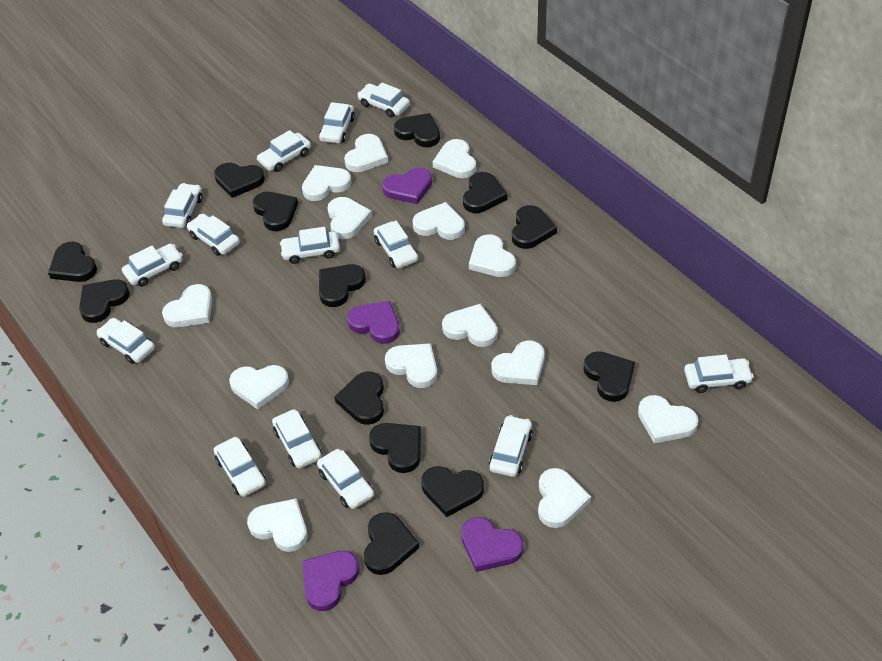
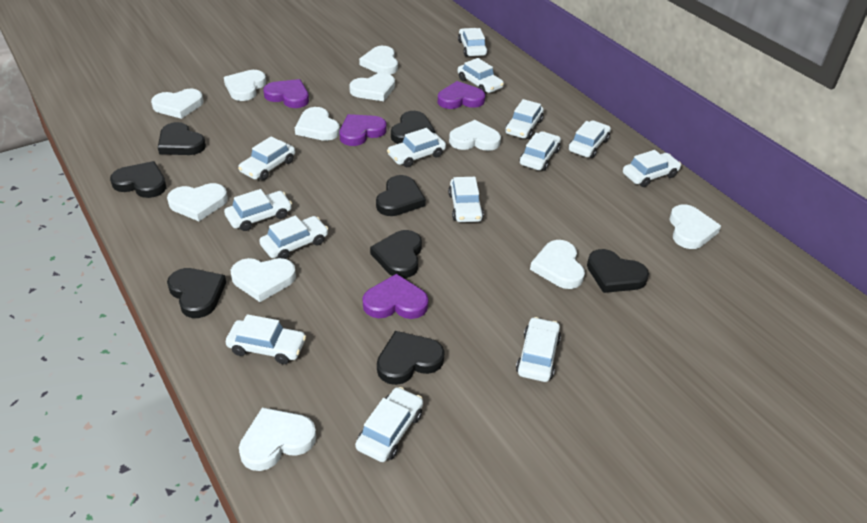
black heart: 13 -> 8
white heart: 14 -> 11

